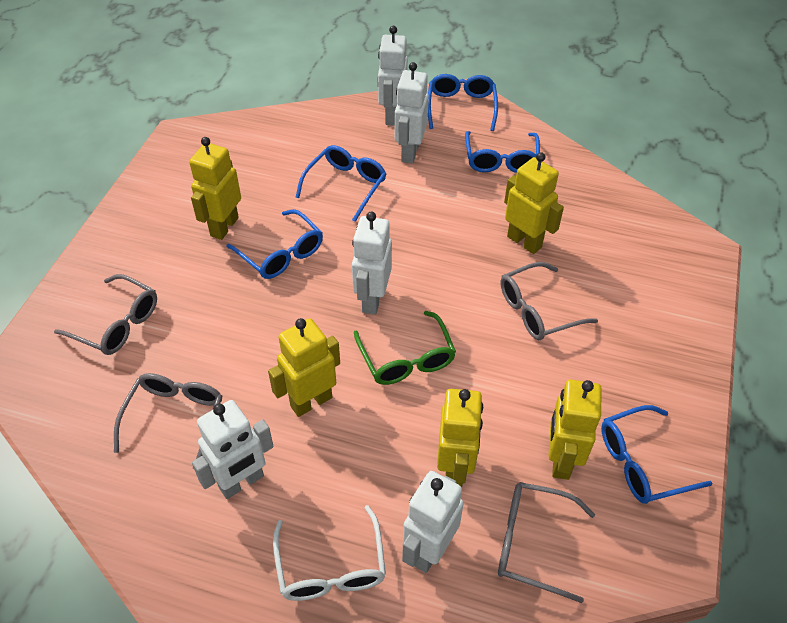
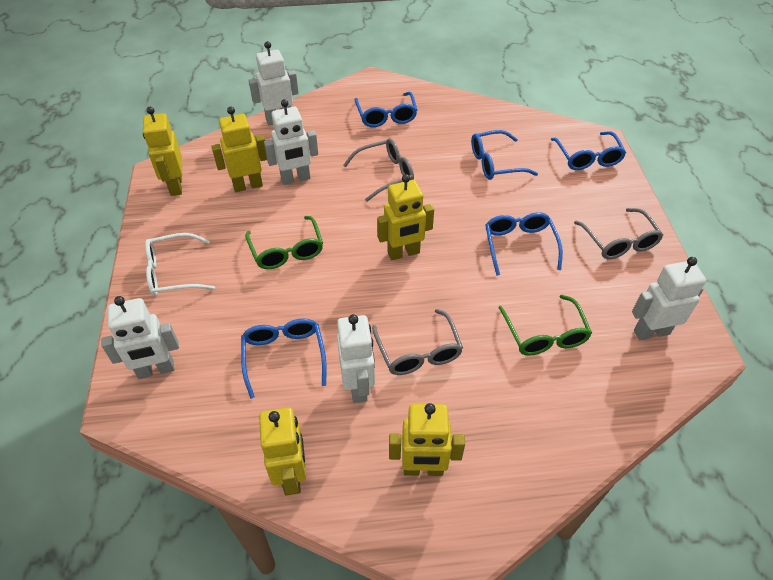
green glasses: 1 -> 2
grey glasses: 4 -> 3

